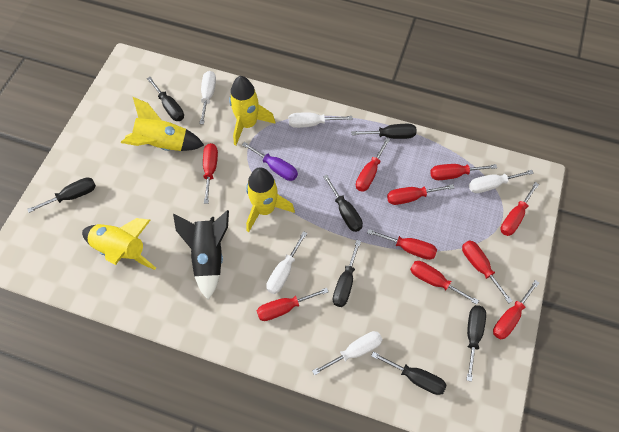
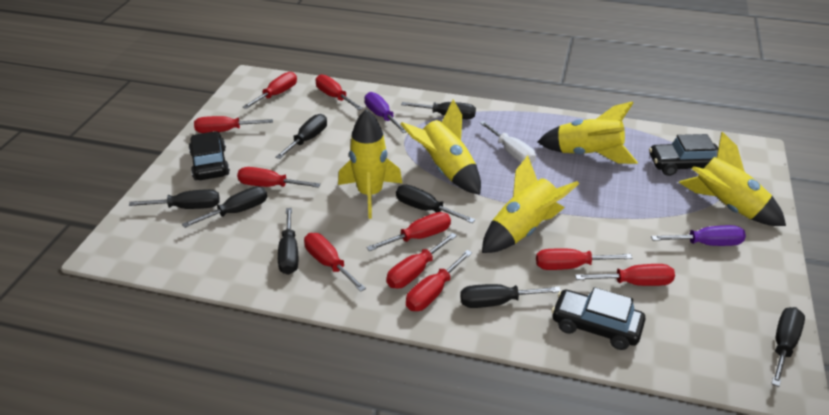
black car: 0 -> 3
black rocket: 1 -> 0
black screwdriver: 7 -> 8
purple screwdriver: 1 -> 2
white screwdriver: 5 -> 1
yellow rocket: 4 -> 5

